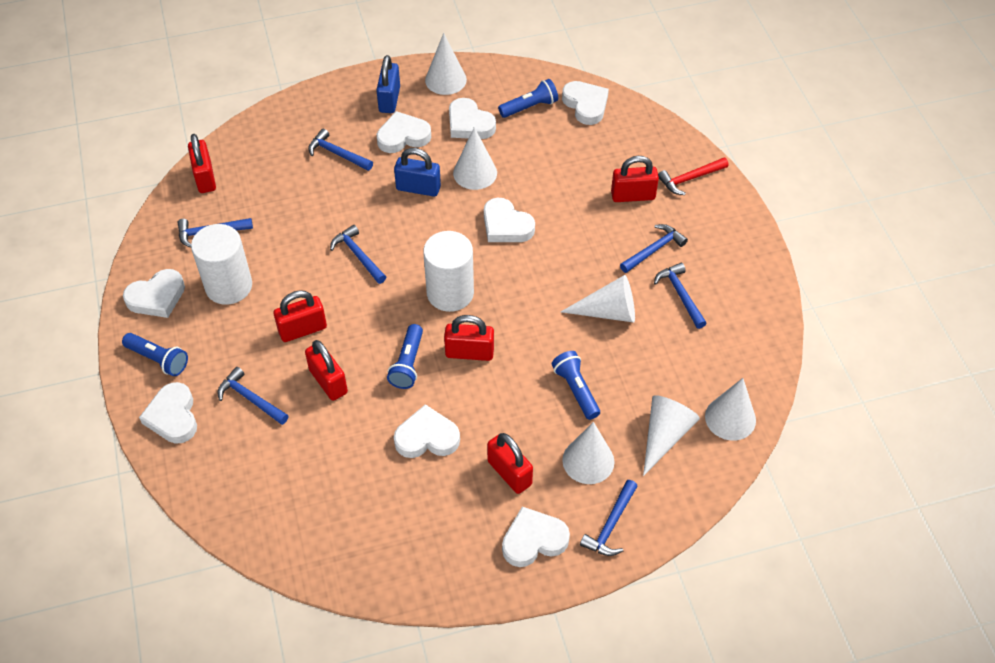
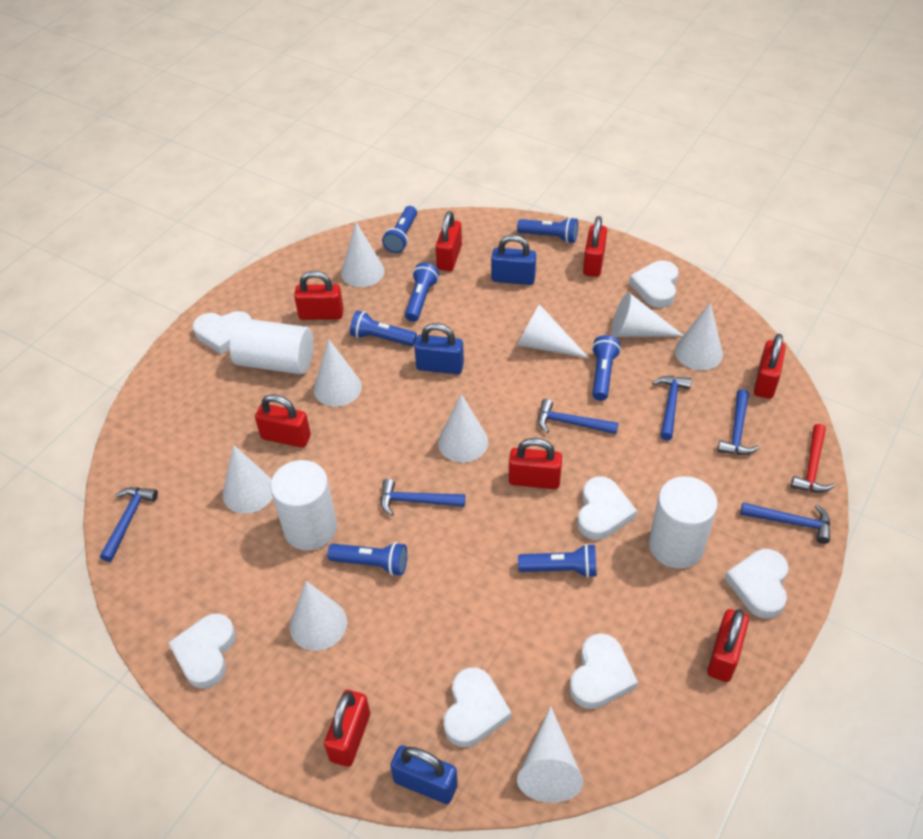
blue flashlight: 4 -> 7
blue hammer: 7 -> 6
blue padlock: 2 -> 3
red padlock: 6 -> 8
white cone: 6 -> 9
white cylinder: 2 -> 3
white heart: 8 -> 7

